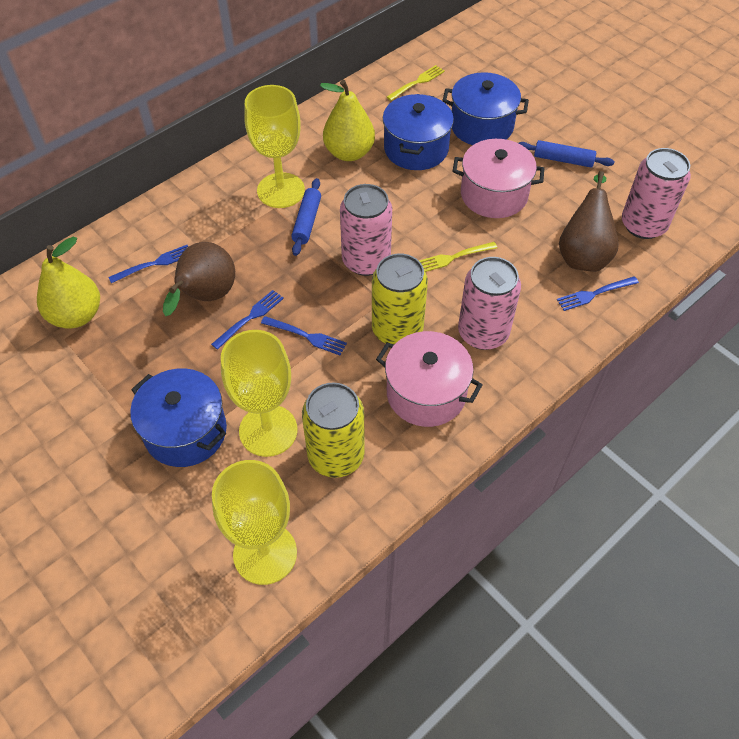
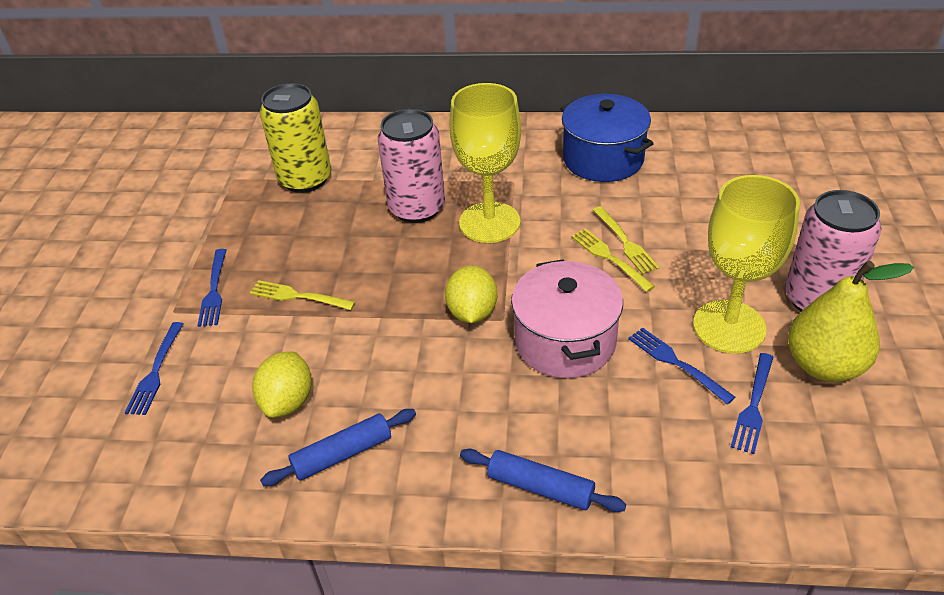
blue pot: 3 -> 1
brown pear: 2 -> 0
pink can: 3 -> 2
pink pot: 2 -> 1
yellow can: 2 -> 1
yellow fork: 2 -> 3
yellow goblet: 3 -> 2
yellow lemon: 0 -> 2
yellow pear: 2 -> 1

